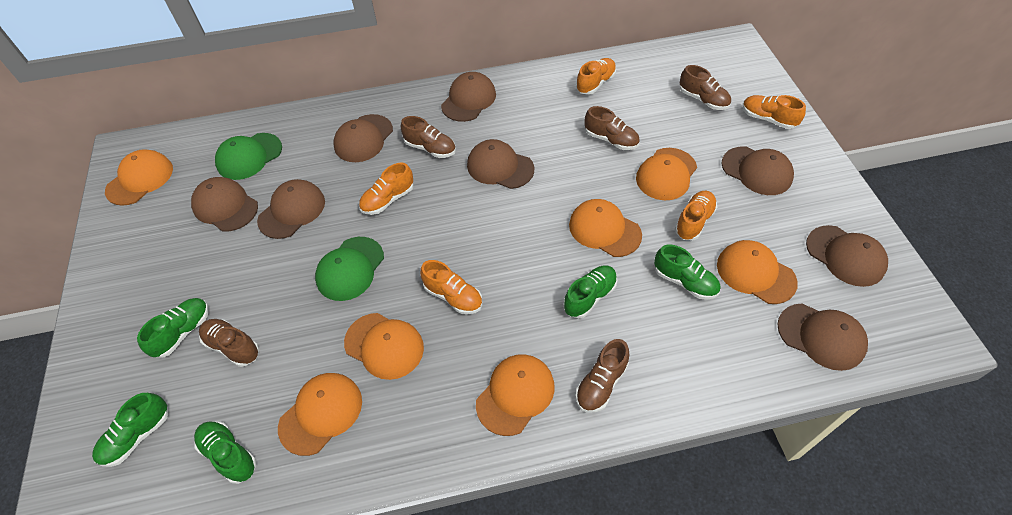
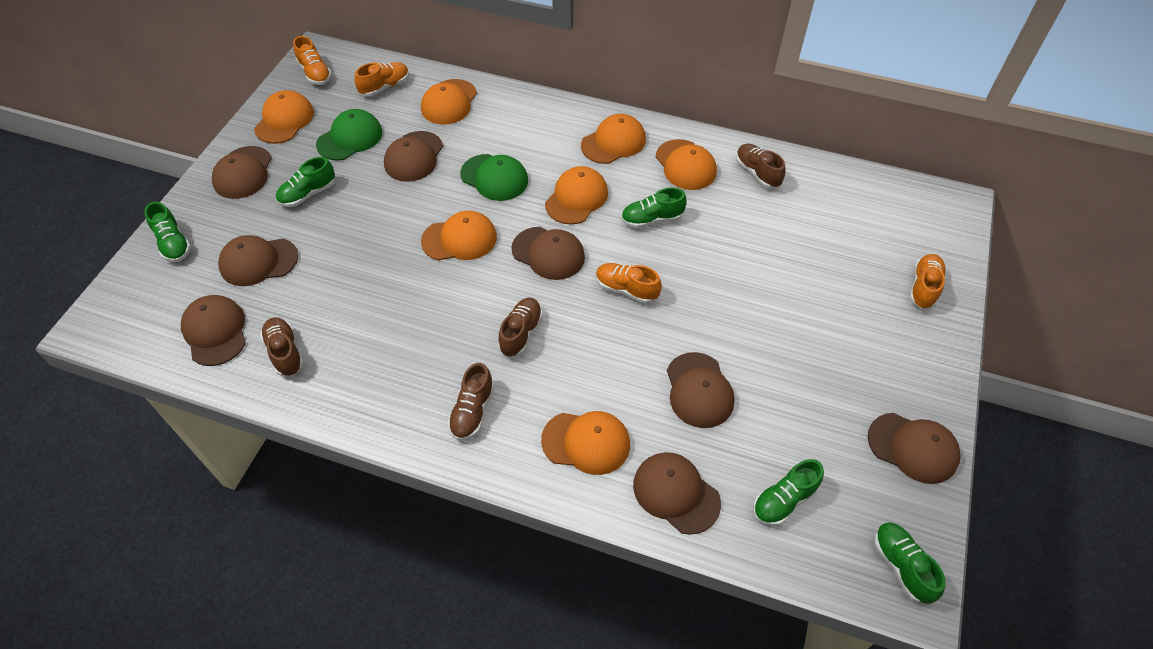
brown shoe: 5 -> 4
orange shoe: 5 -> 4

